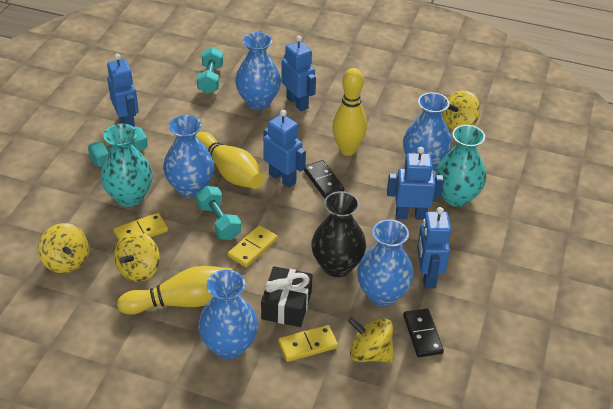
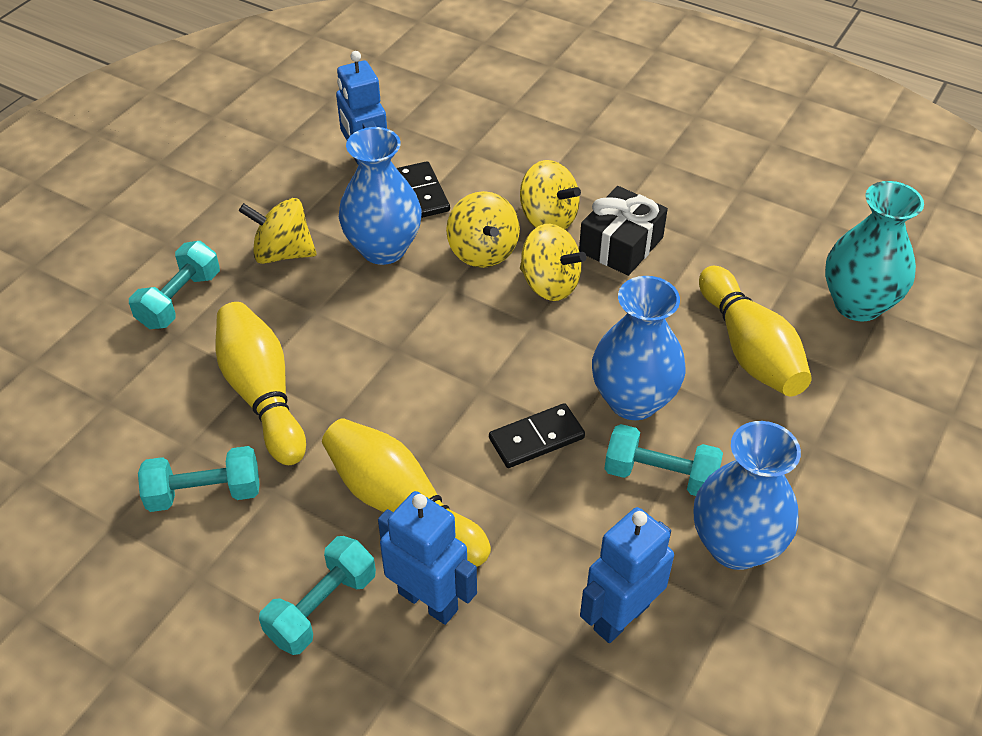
black vase: 1 -> 0
blue robot: 5 -> 3
blue vase: 5 -> 3
turquoise dumbbell: 3 -> 4
turquoise vase: 2 -> 1
yellow domino: 3 -> 0

